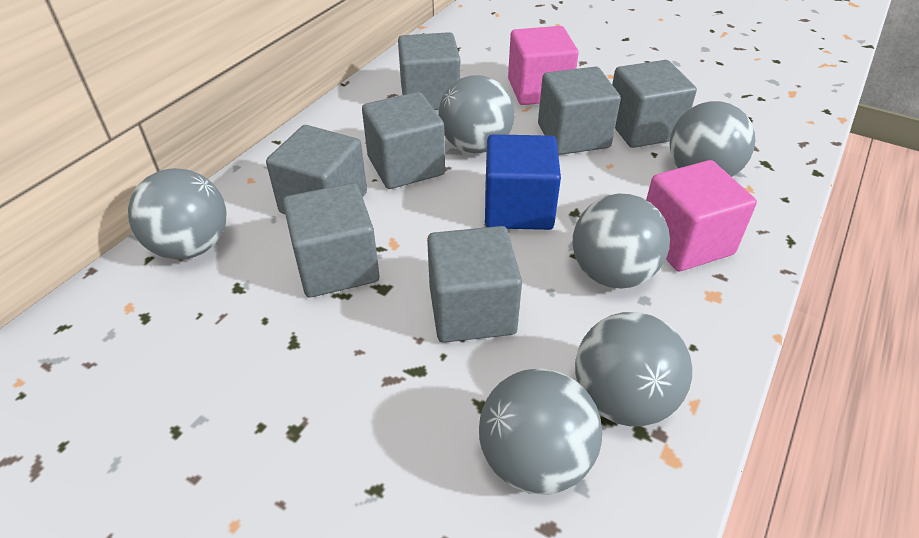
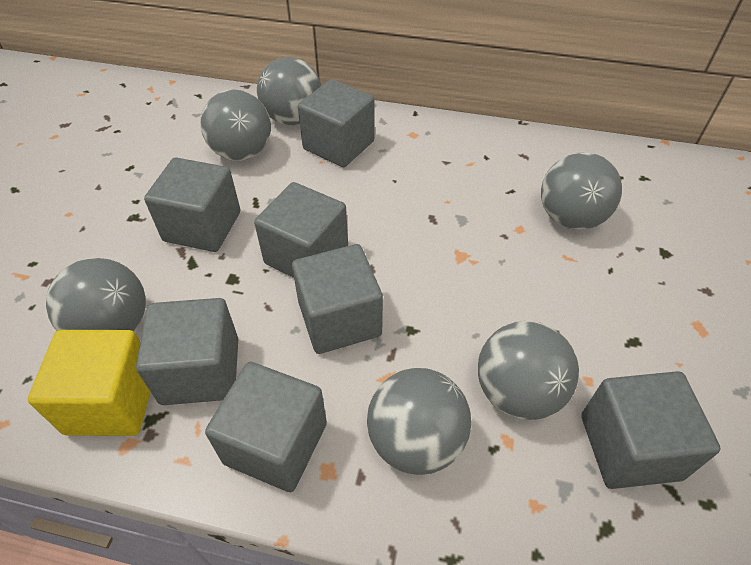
blue cube: 1 -> 0
pink cube: 2 -> 0
yellow cube: 0 -> 1

